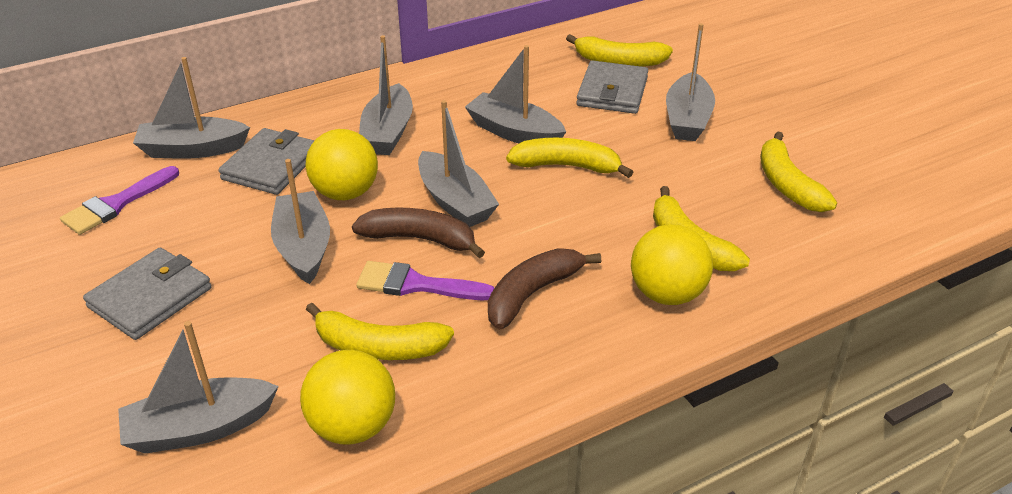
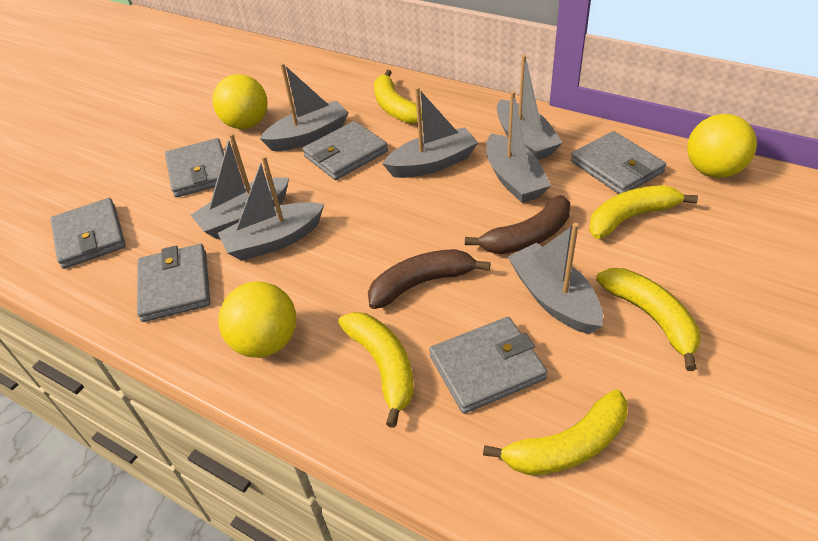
grey wallet: 3 -> 6
purple brush: 2 -> 0

